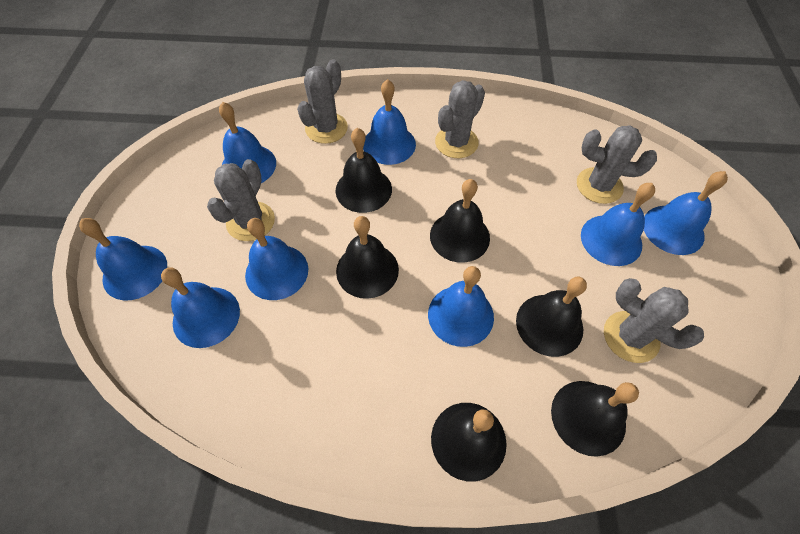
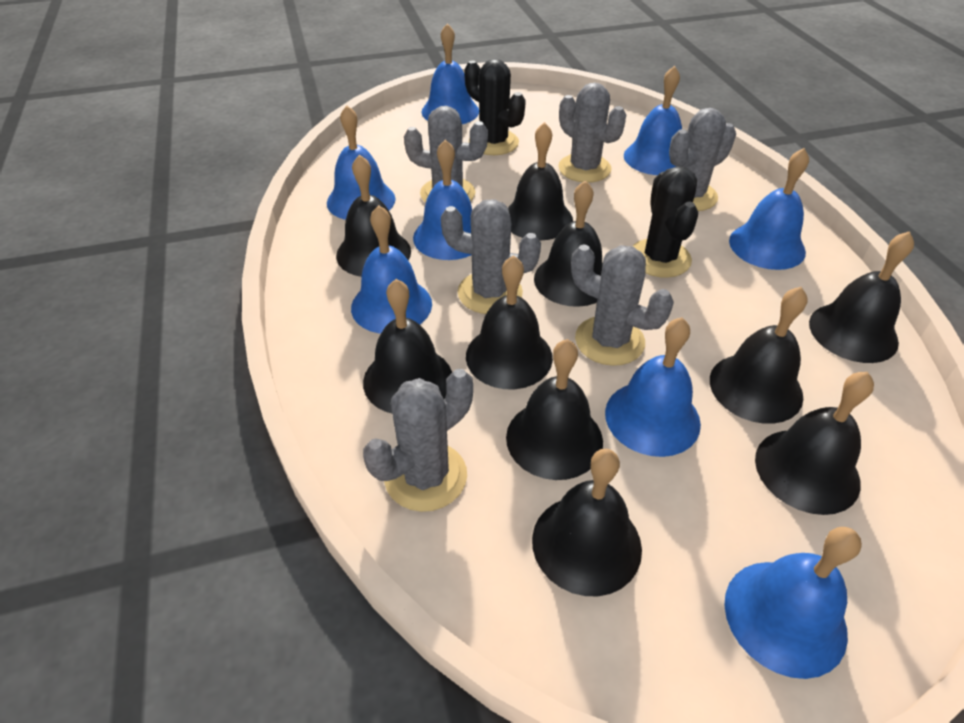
black bell: 6 -> 10
black cactus: 0 -> 2
grey cactus: 5 -> 6

